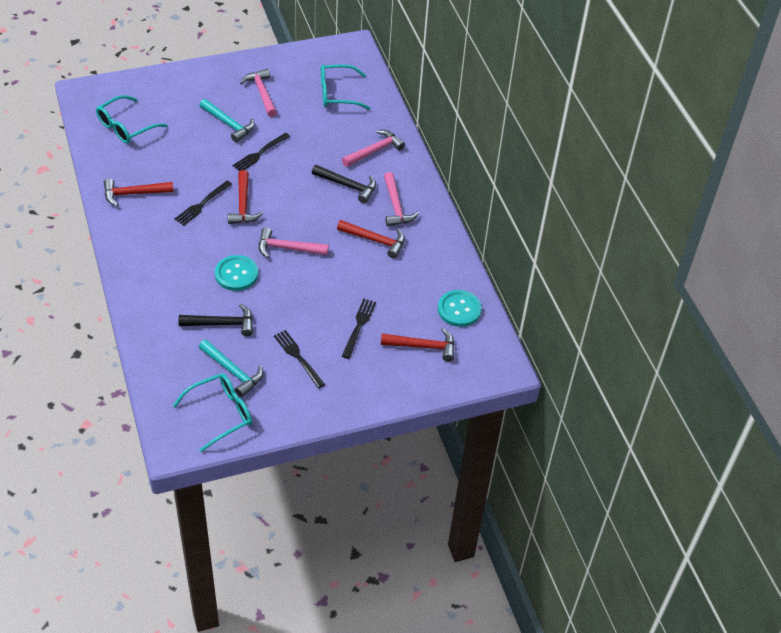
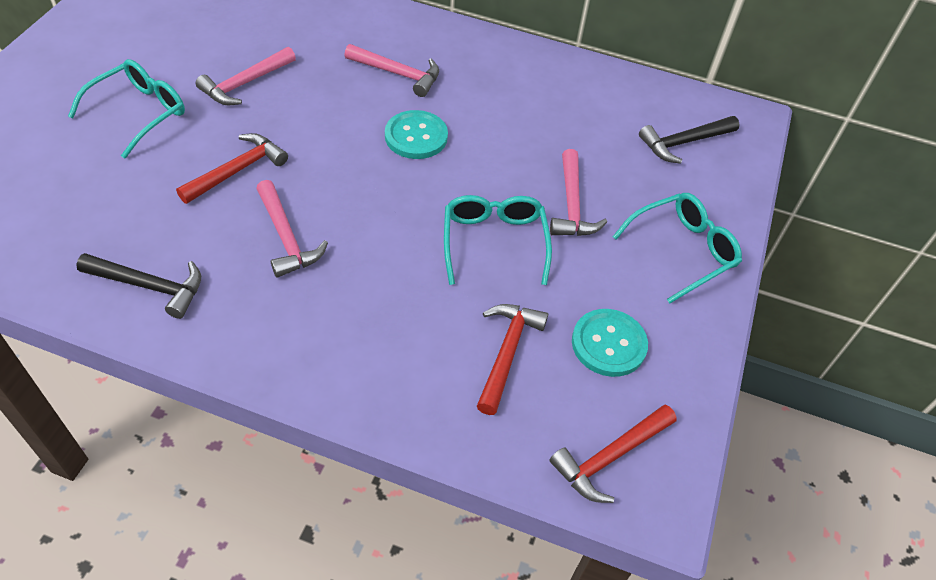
black fork: 4 -> 0
red hammer: 4 -> 3
turquoise hammer: 2 -> 0

